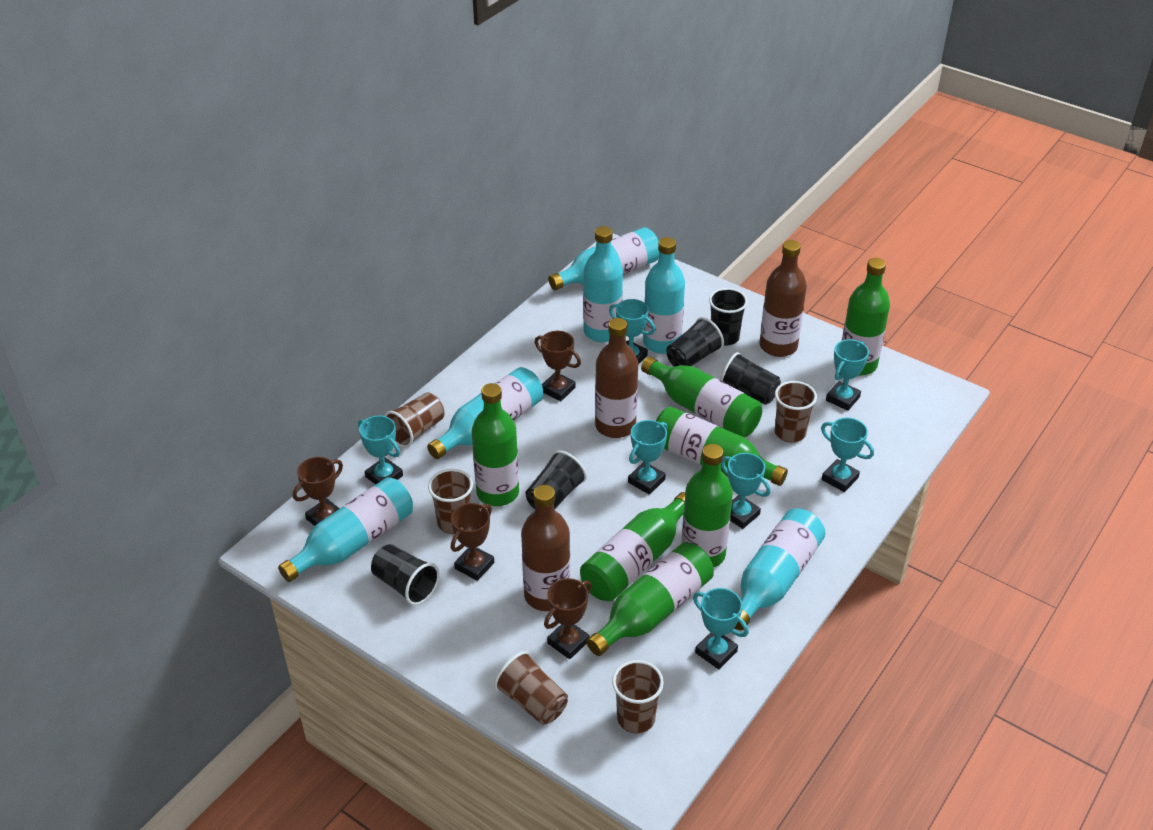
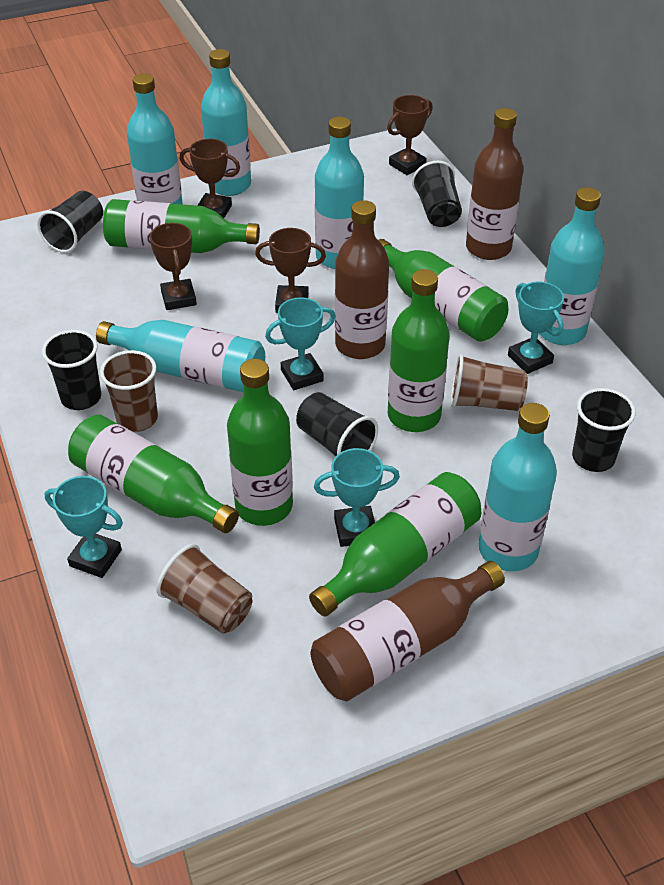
brown cup: 5 -> 3
green bottle: 7 -> 6
turquoise trophy: 7 -> 4

